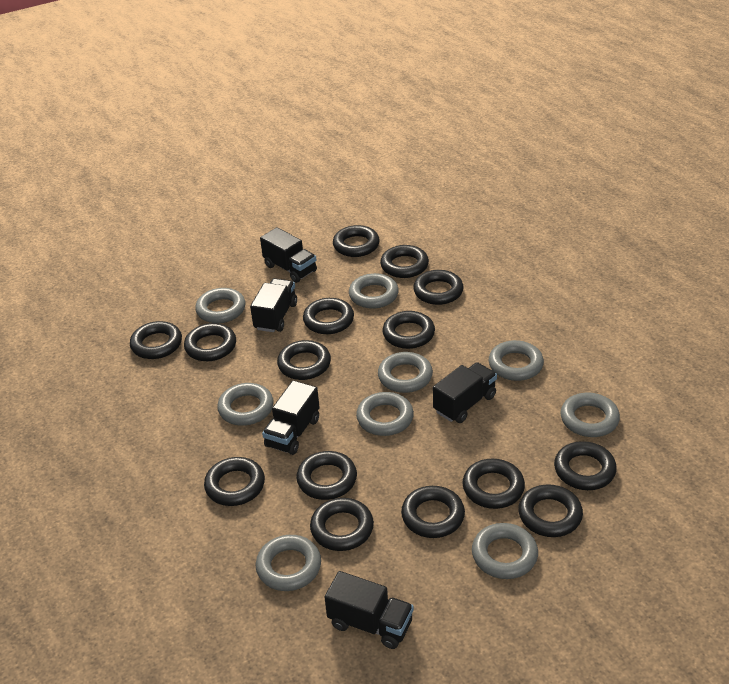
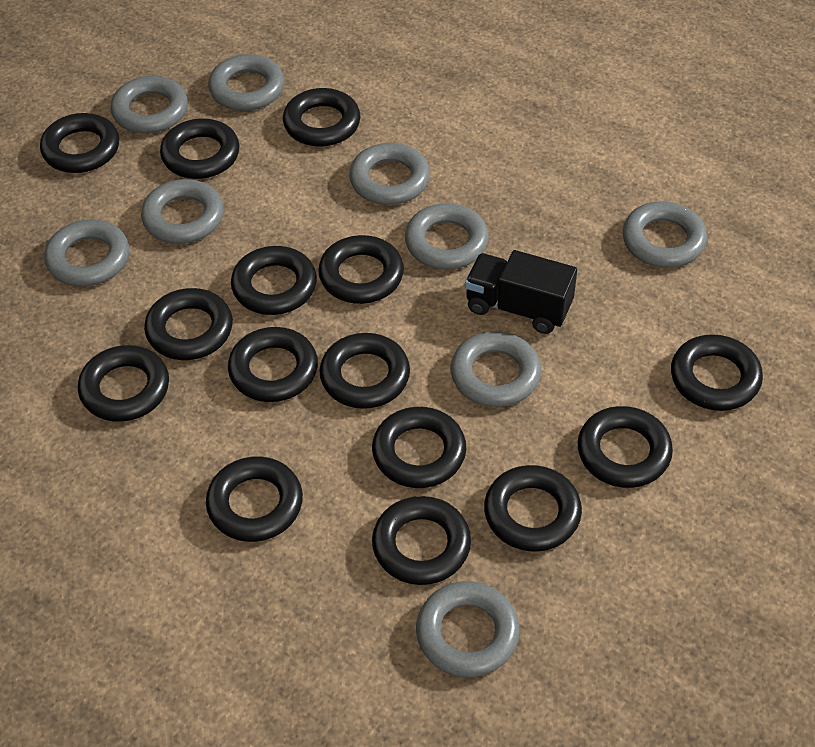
black truck: 5 -> 1

